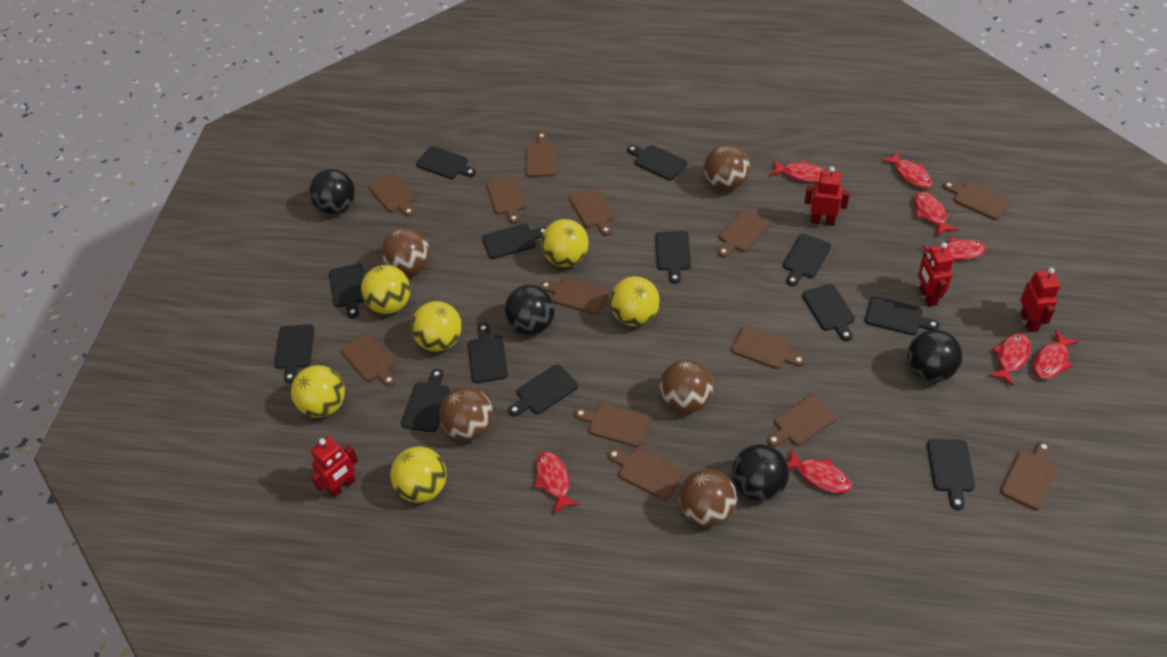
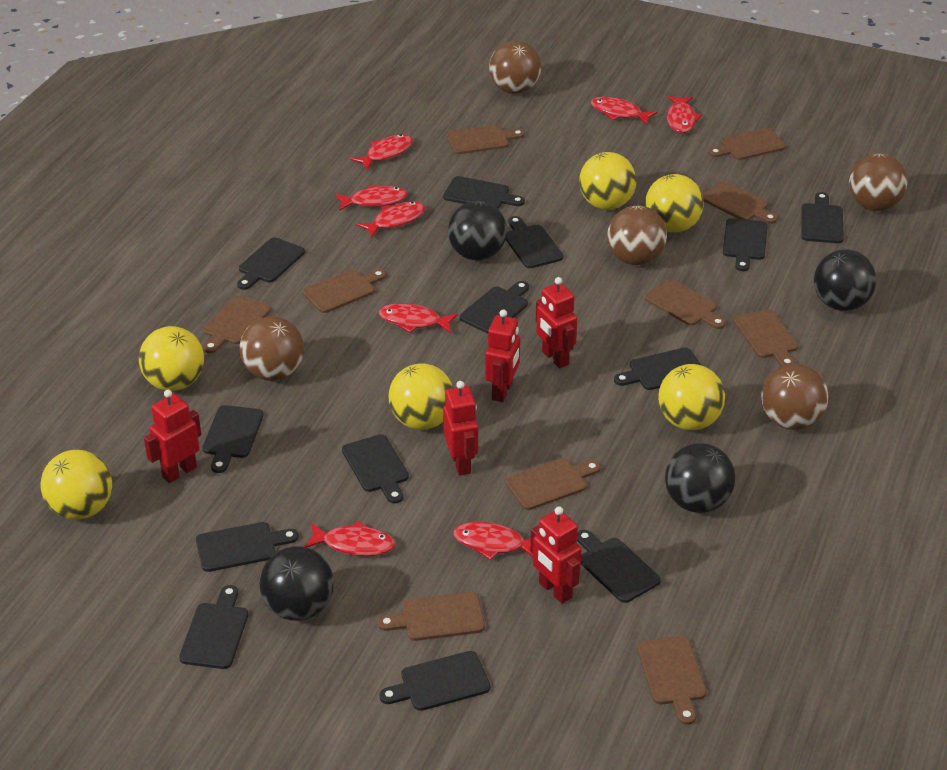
brown cutting board: 13 -> 10
red robot: 4 -> 5

